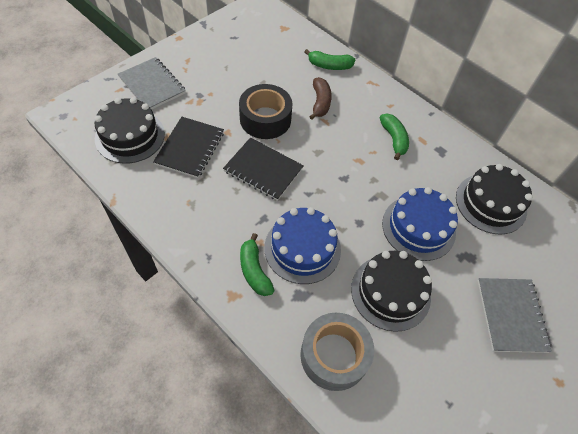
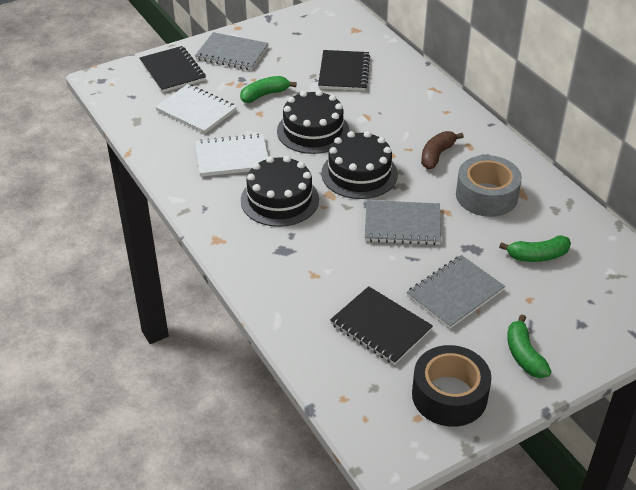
black notebook: 2 -> 3
blue cake: 2 -> 0
grey notebook: 2 -> 3
white notebook: 0 -> 2

